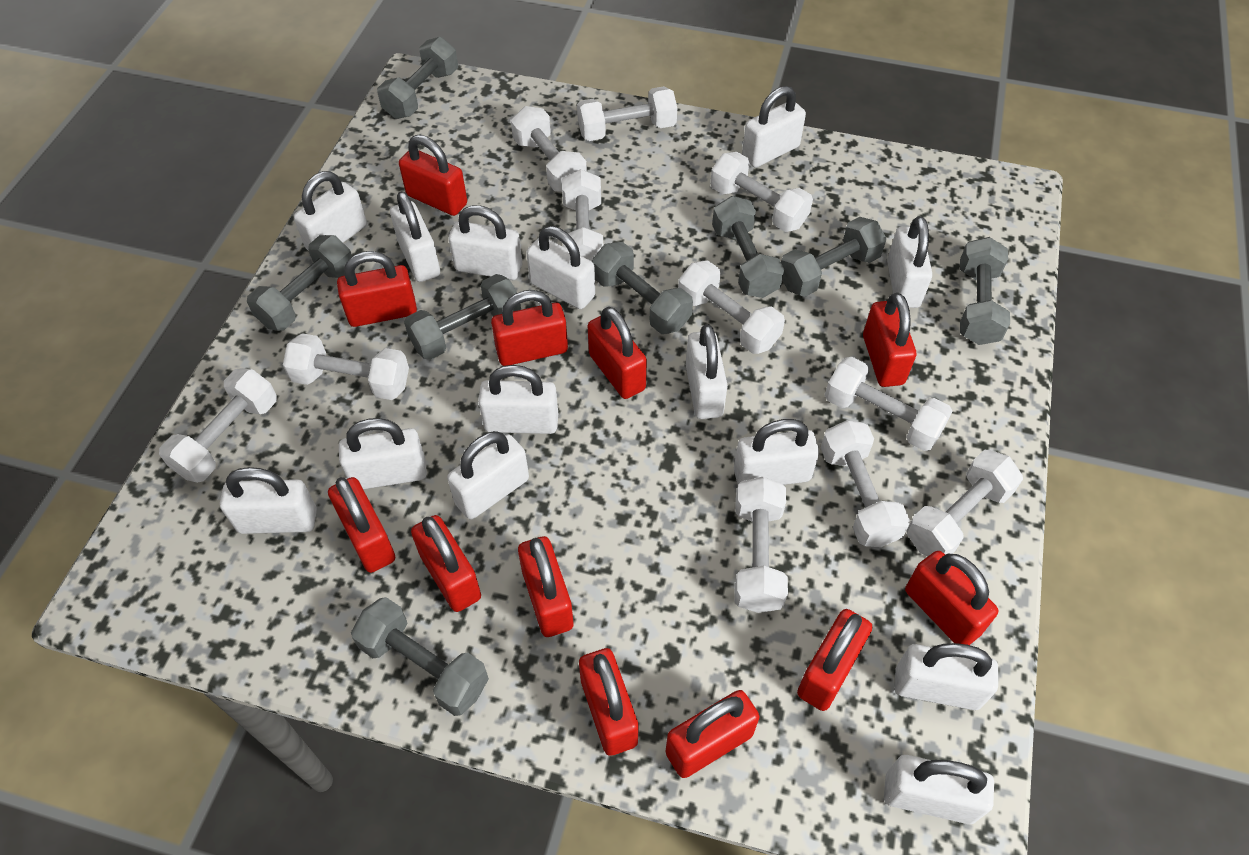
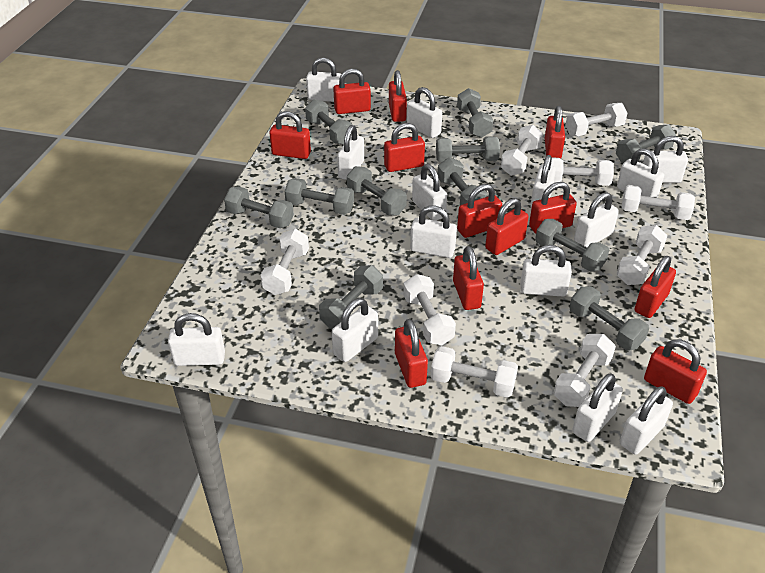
grey dumbbell: 8 -> 11
white dumbbell: 11 -> 9

